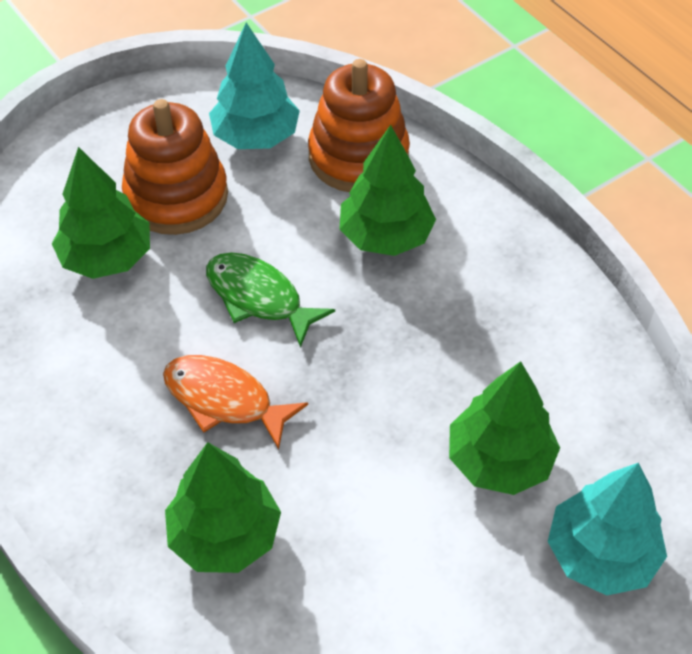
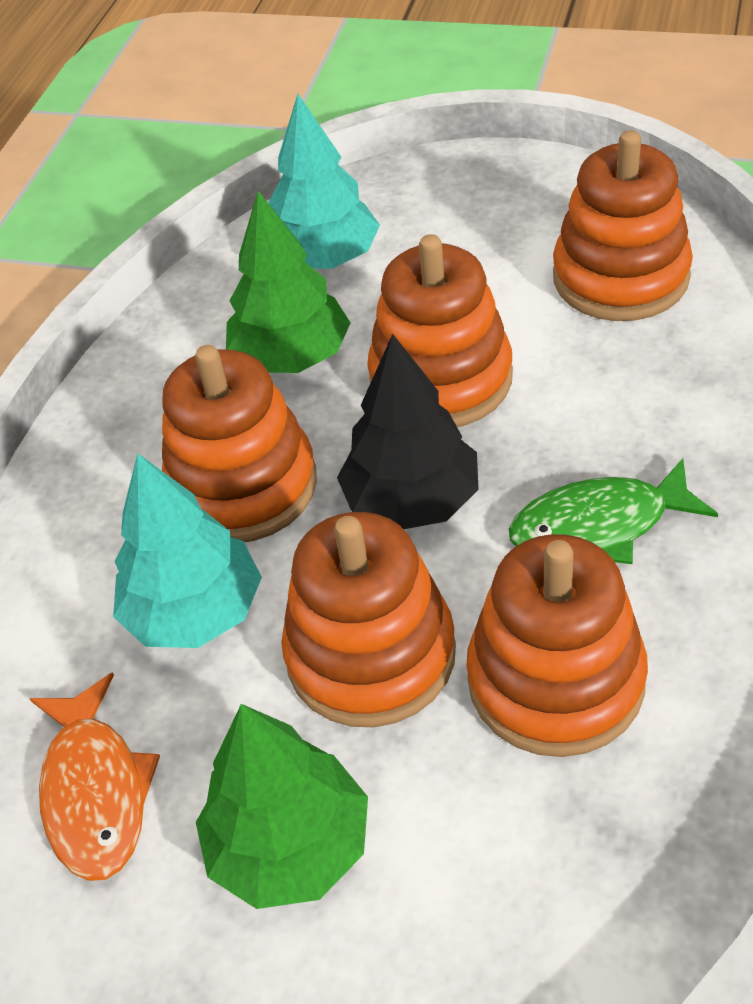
black tree: 0 -> 1
green tree: 4 -> 2
orange stacking toy: 2 -> 5

